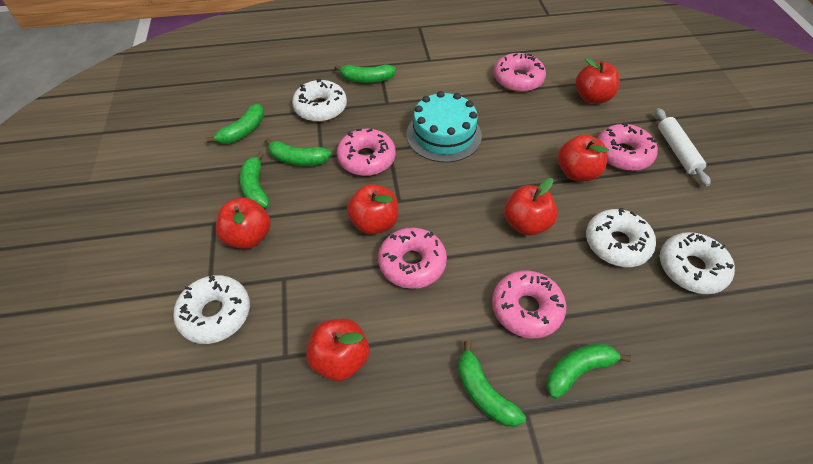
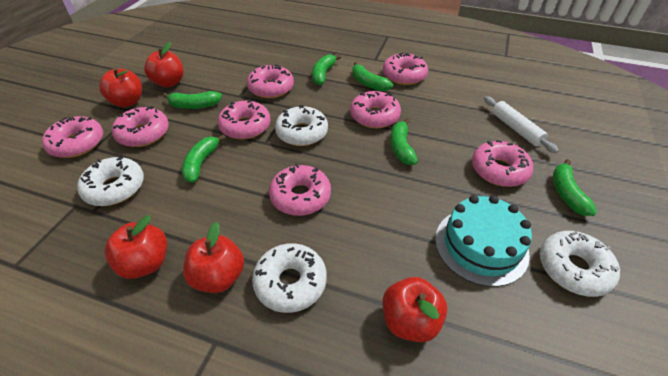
pink donut: 5 -> 8
red apple: 6 -> 5

